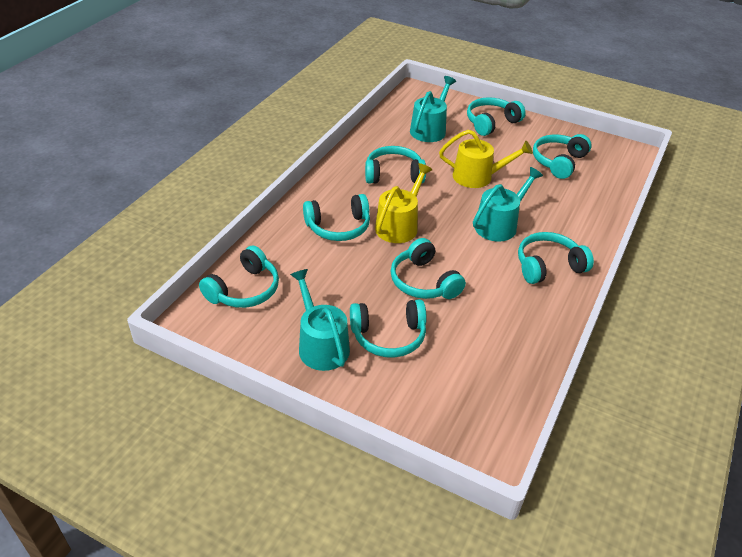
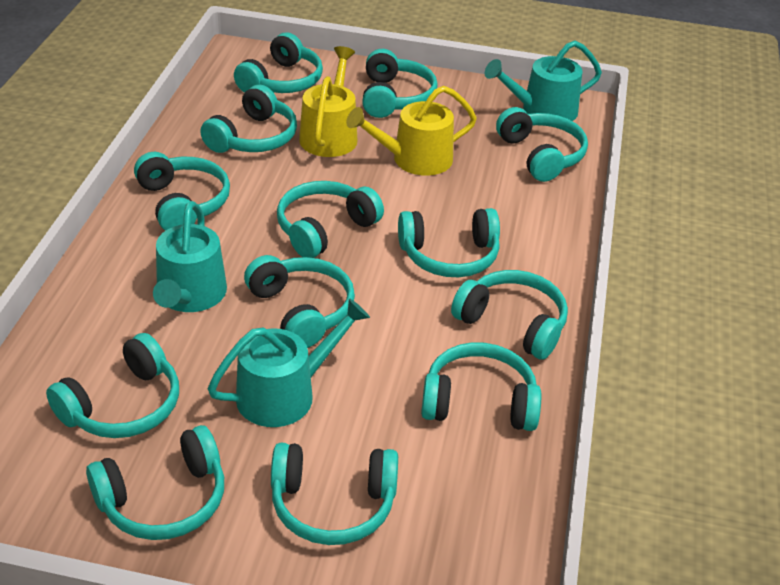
turquoise headphones: 8 -> 13

